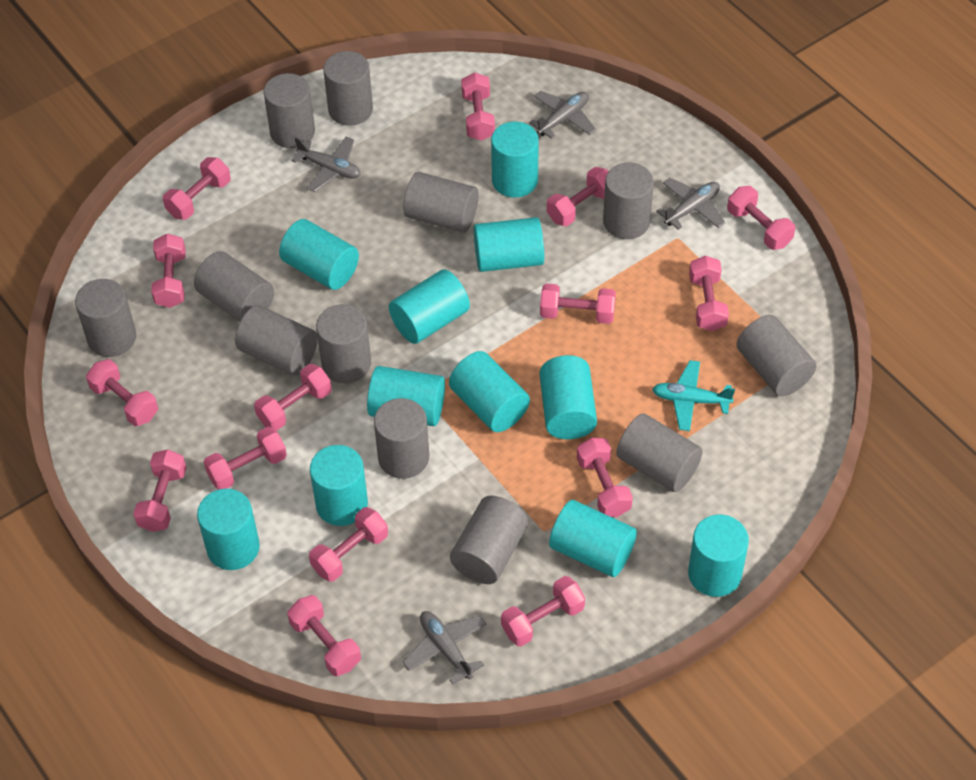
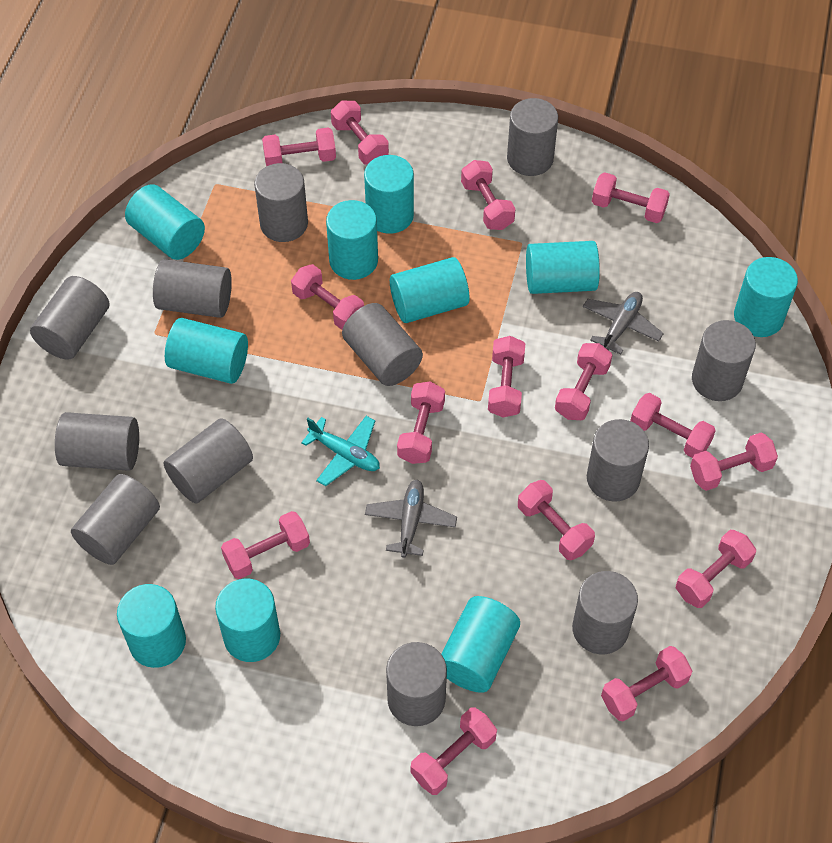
grey plane: 4 -> 2
turquoise cylinder: 11 -> 10

